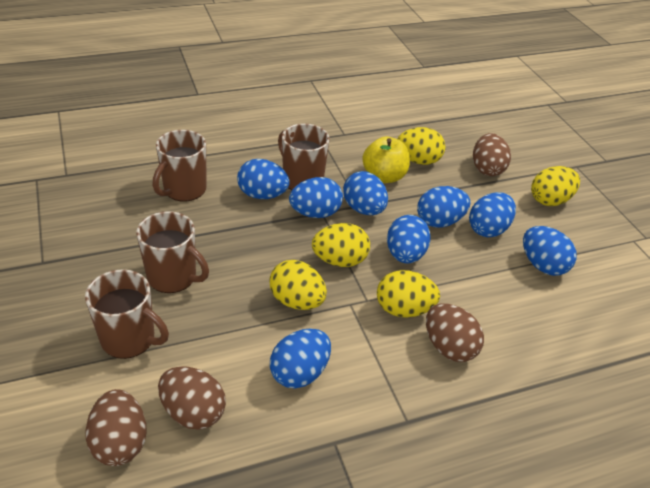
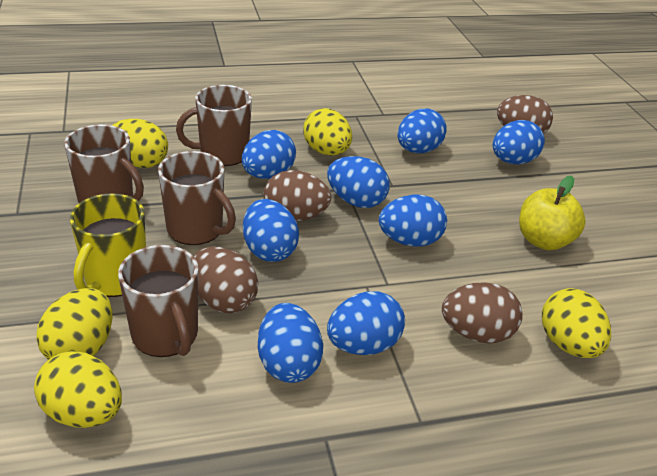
yellow mug: 0 -> 1

